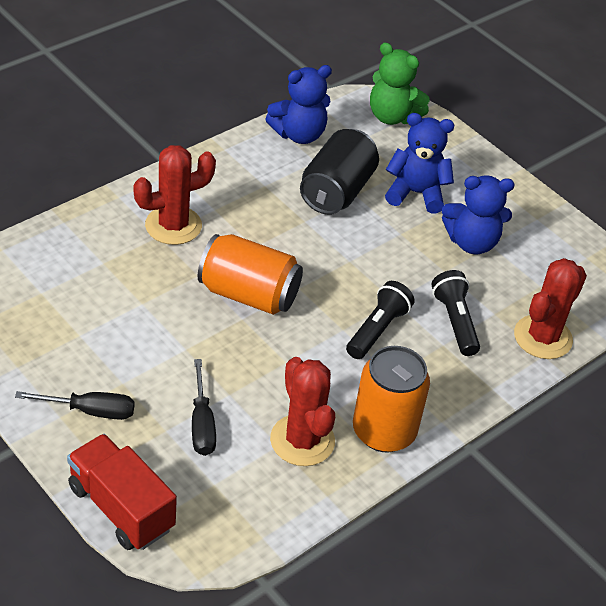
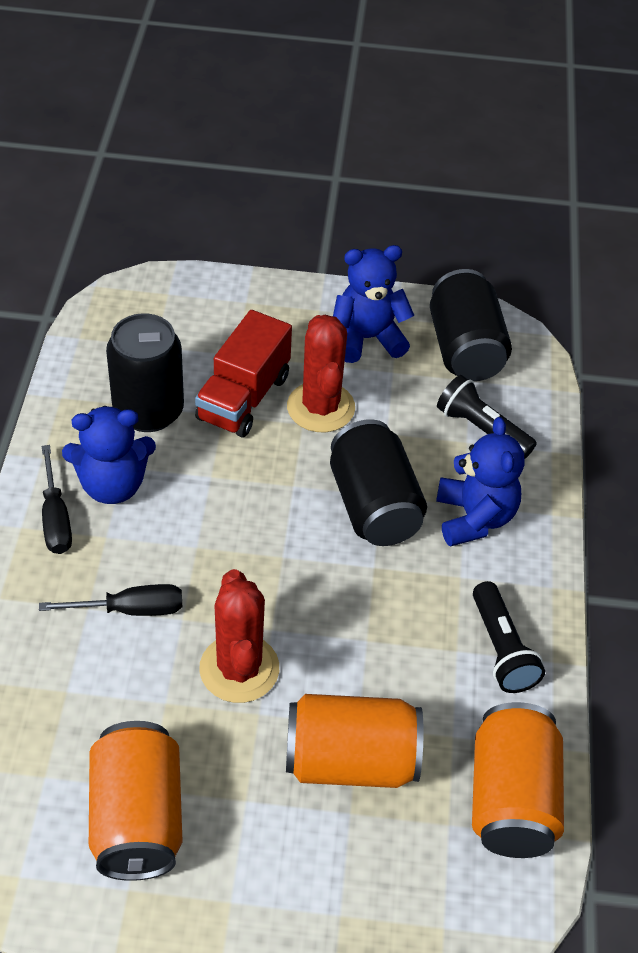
black can: 1 -> 3
green teddy bear: 1 -> 0
orange can: 2 -> 3
red cactus: 3 -> 2

